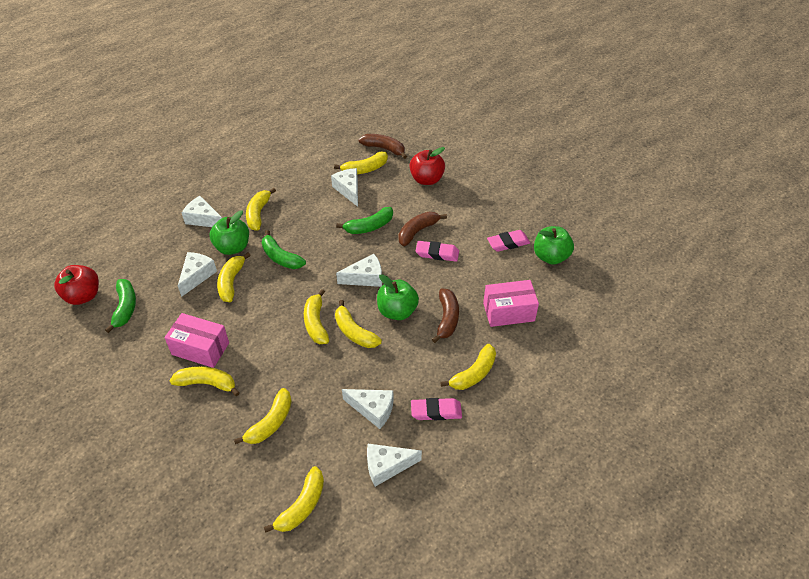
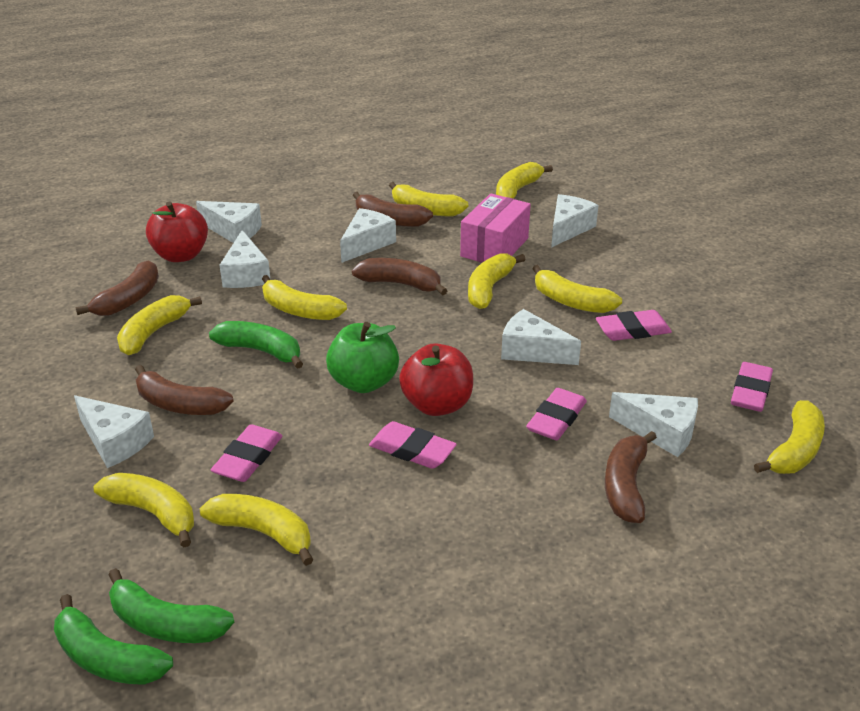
brown banana: 3 -> 5
green apple: 3 -> 1
pink box: 2 -> 1
pink eraser: 3 -> 5
white cheese: 6 -> 7

